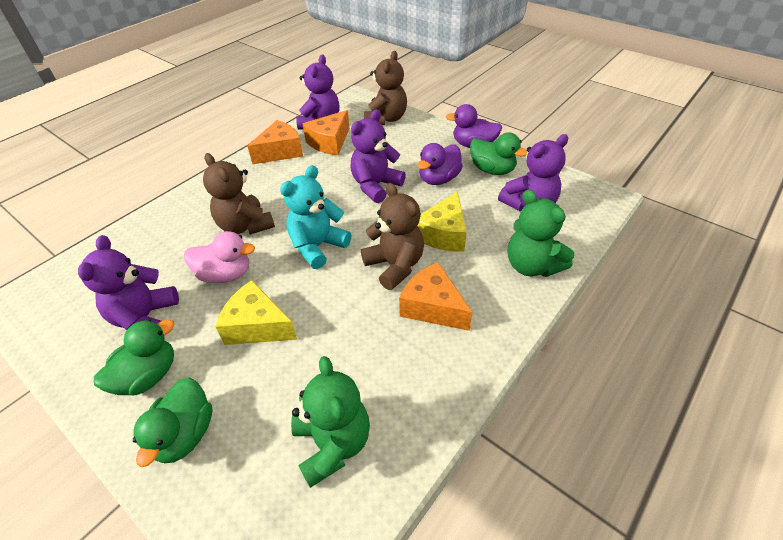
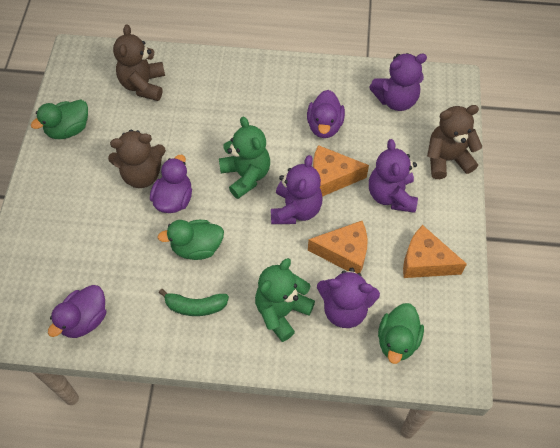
green banana: 0 -> 1
pink duck: 1 -> 0
purple duck: 2 -> 3
turquoise teddy bear: 1 -> 0
yellow cheese: 2 -> 0

